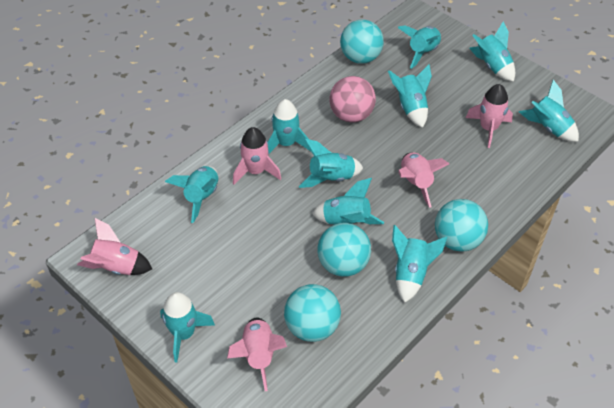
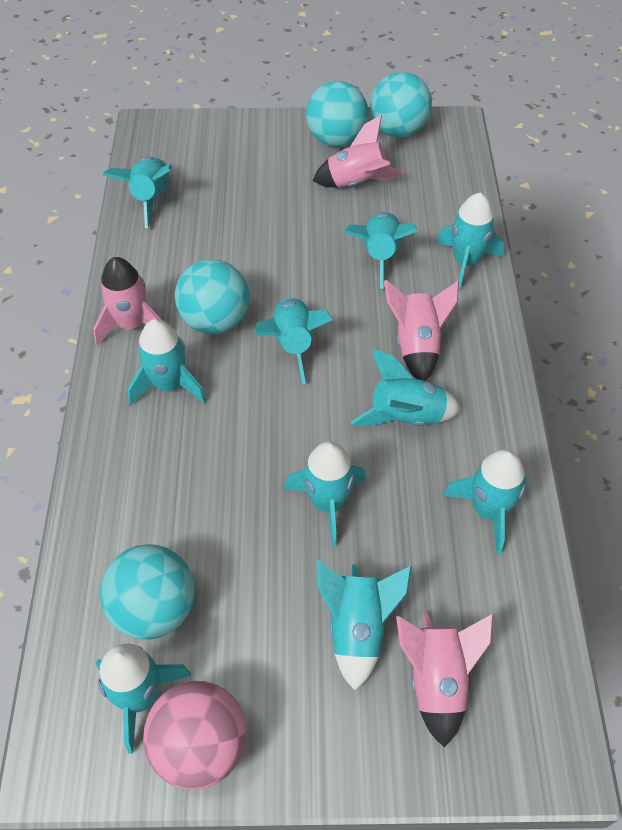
pink rocket: 5 -> 4

